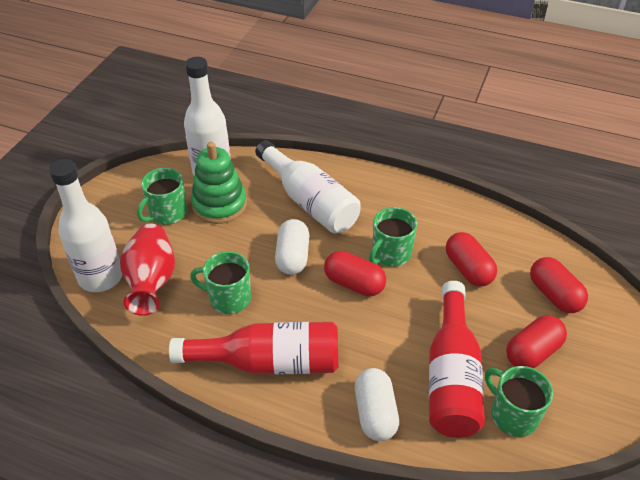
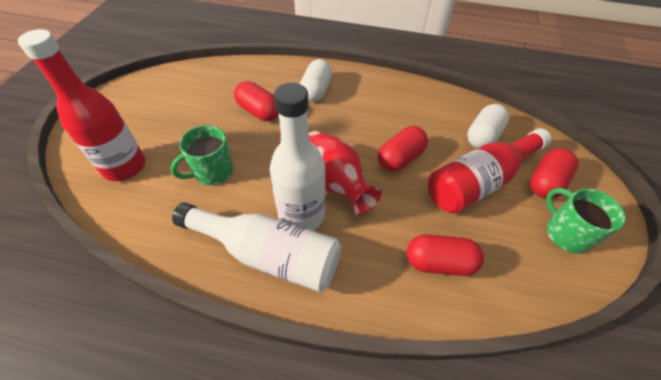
green mug: 4 -> 2
green stacking toy: 1 -> 0
white bottle: 3 -> 2

